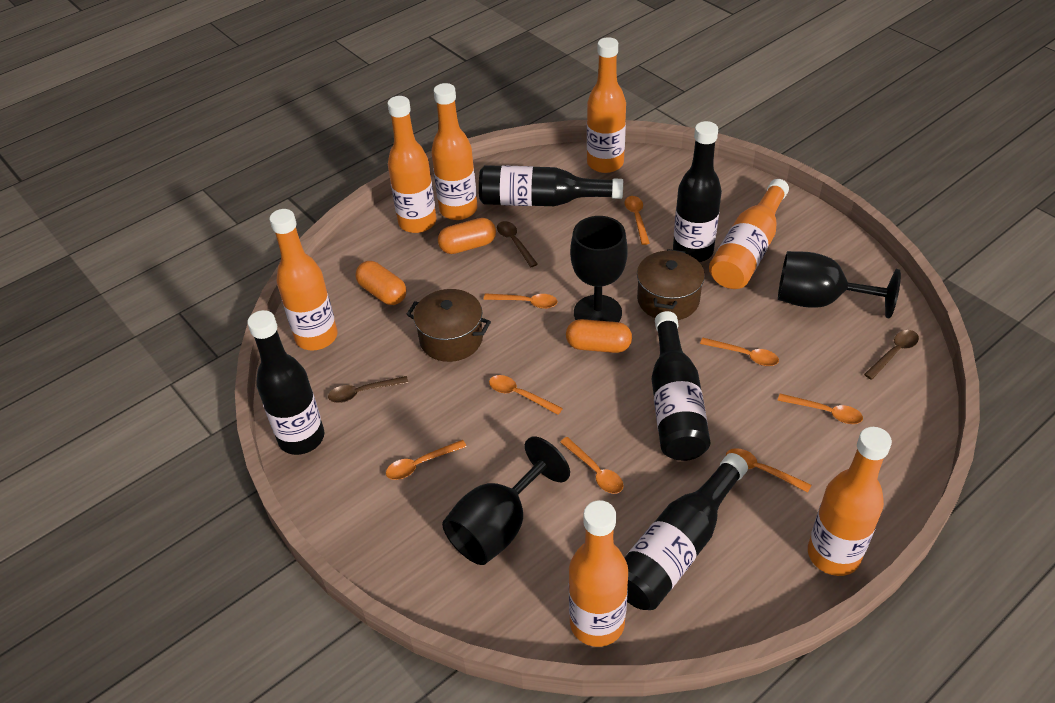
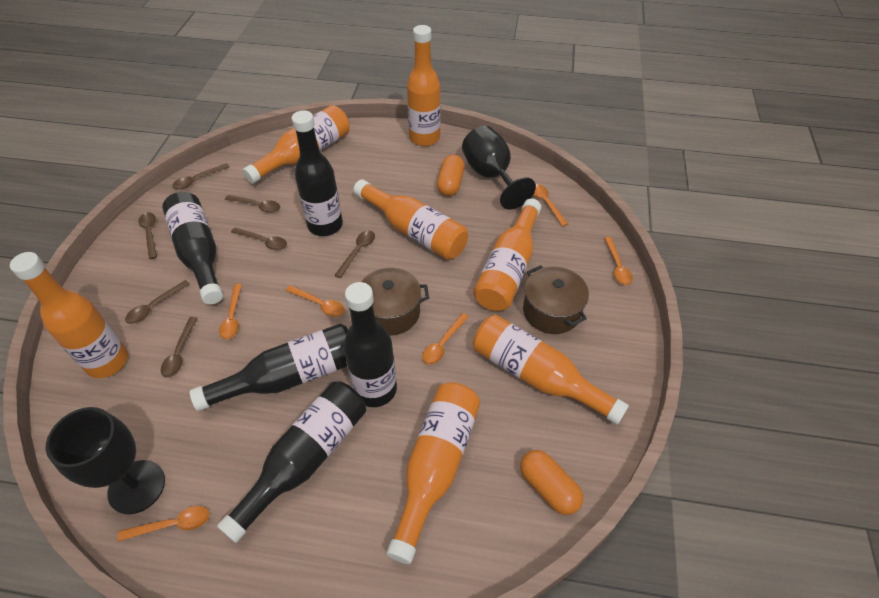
black goblet: 3 -> 2
brown spoon: 3 -> 7
orange capsule: 3 -> 2
orange spoon: 8 -> 6

